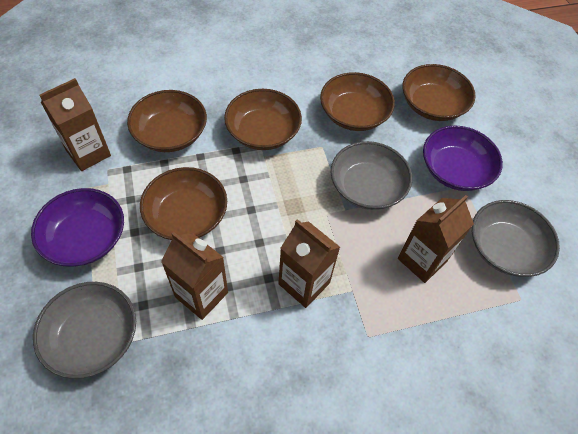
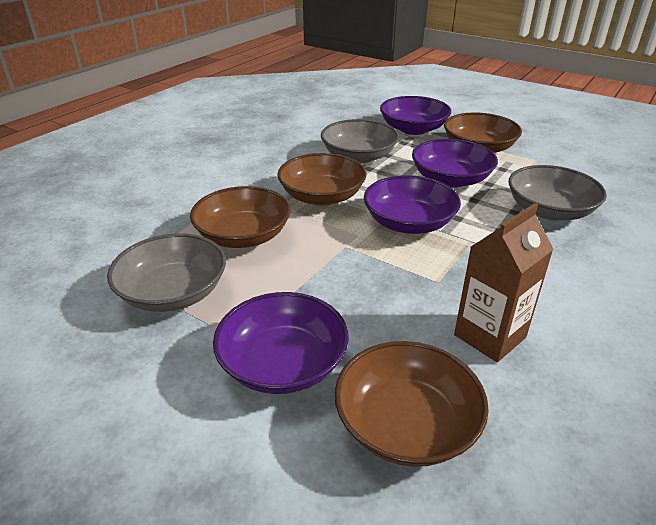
brown bowl: 5 -> 4
brown carton: 4 -> 1
purple bowl: 2 -> 4

